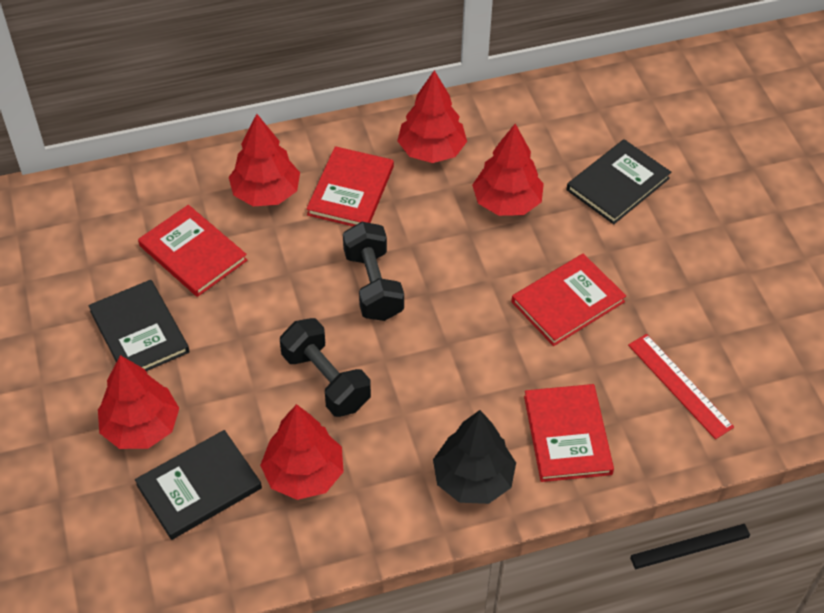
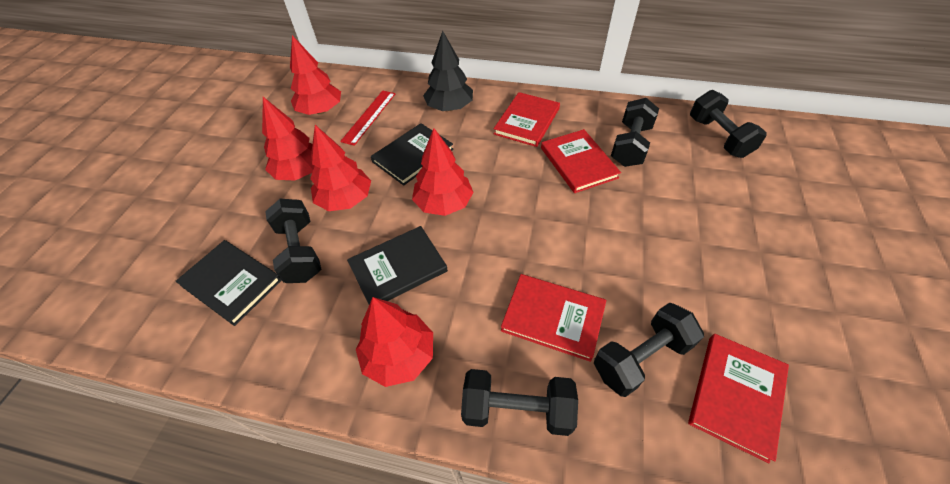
black dumbbell: 2 -> 5

